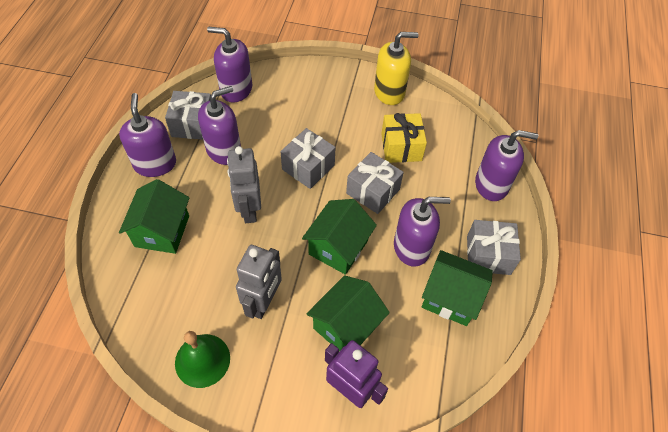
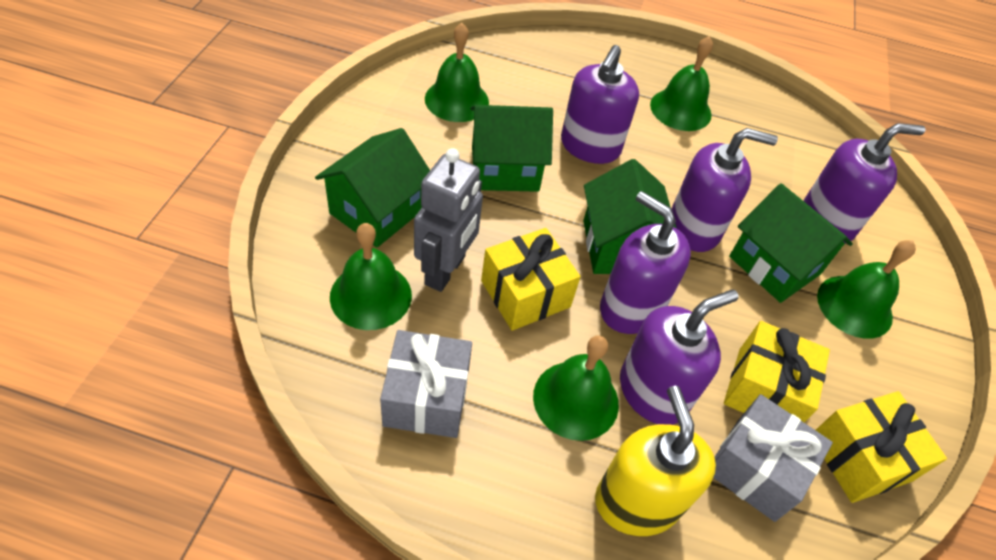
green bell: 1 -> 5
grey gift: 4 -> 2
grey robot: 2 -> 1
purple robot: 1 -> 0
yellow gift: 1 -> 3

